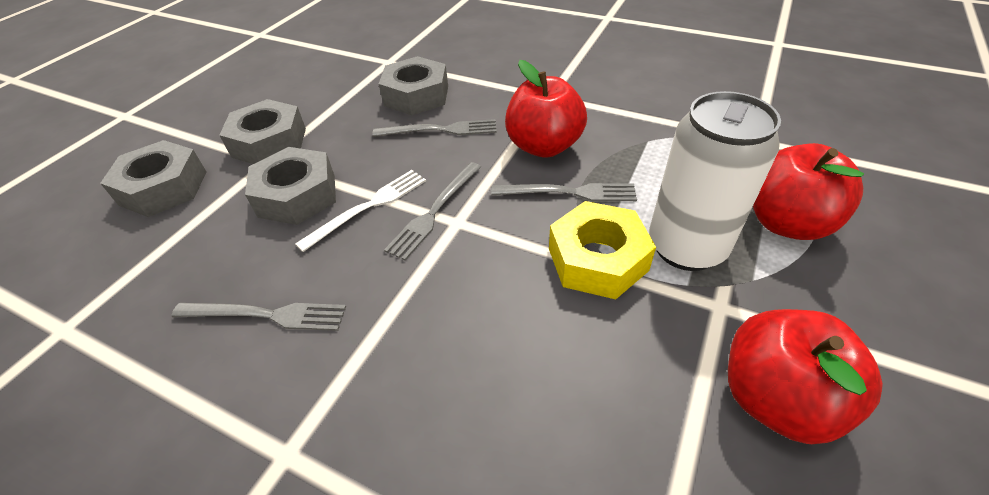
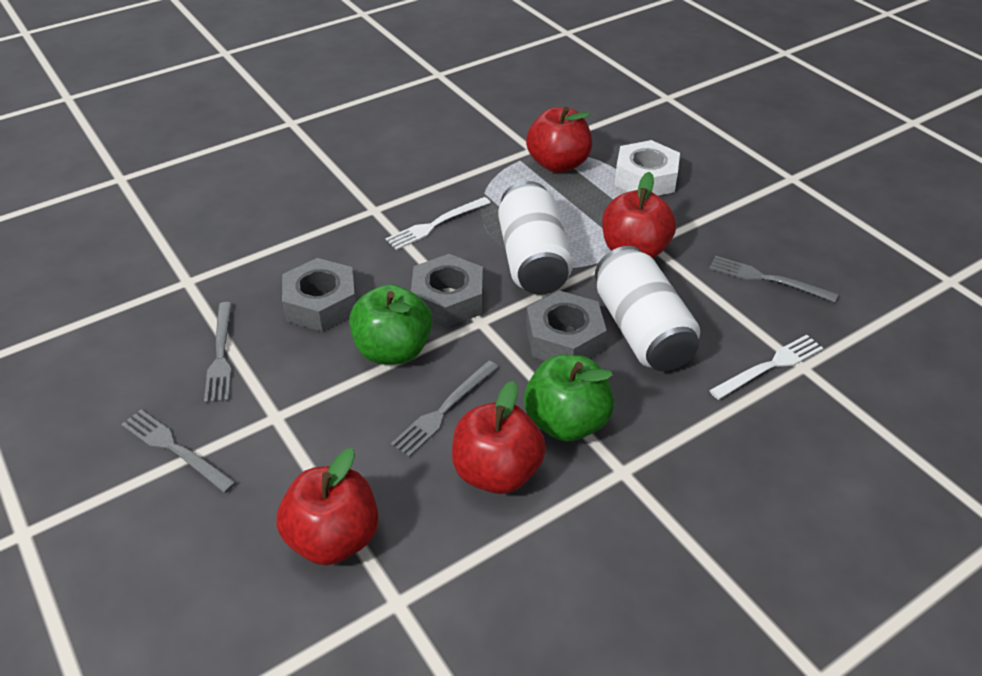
green apple: 0 -> 2
grey nut: 4 -> 3
red apple: 3 -> 4
white can: 1 -> 2
white fork: 1 -> 2
white nut: 0 -> 1
yellow nut: 1 -> 0

